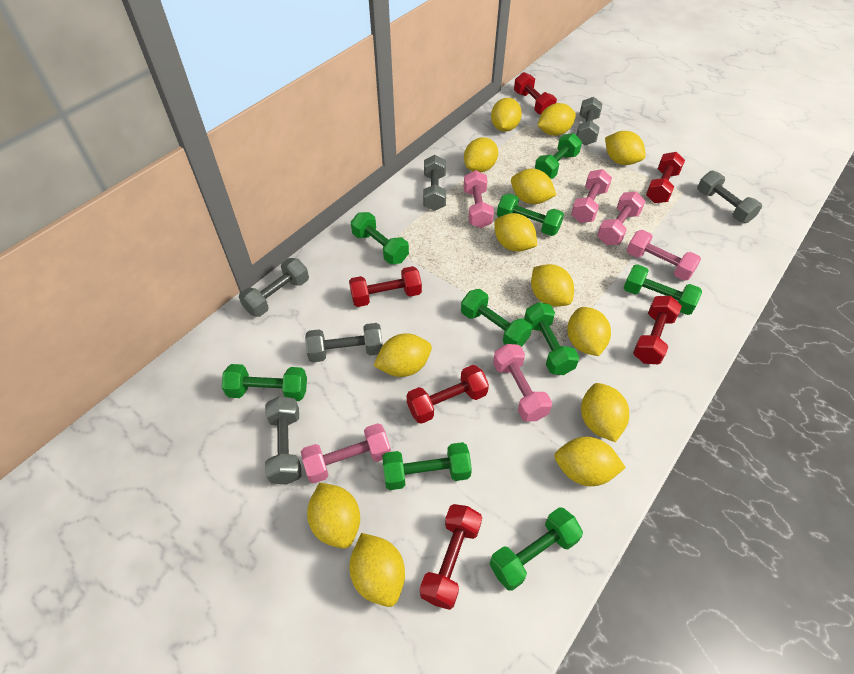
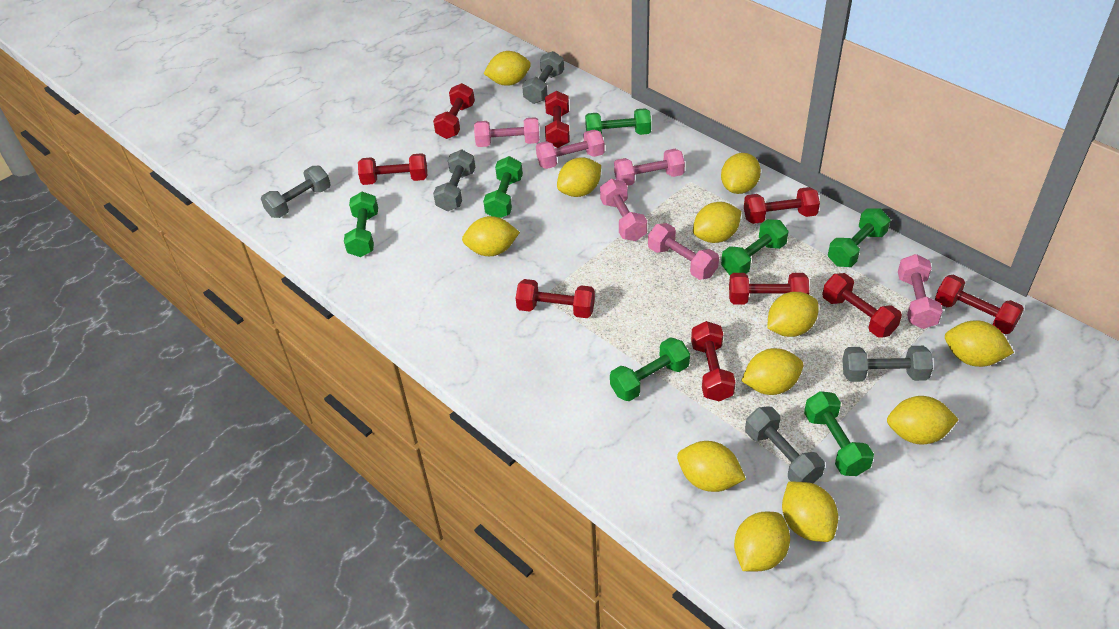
green dumbbell: 9 -> 7
grey dumbbell: 6 -> 5
red dumbbell: 6 -> 9
yellow lemon: 13 -> 12

